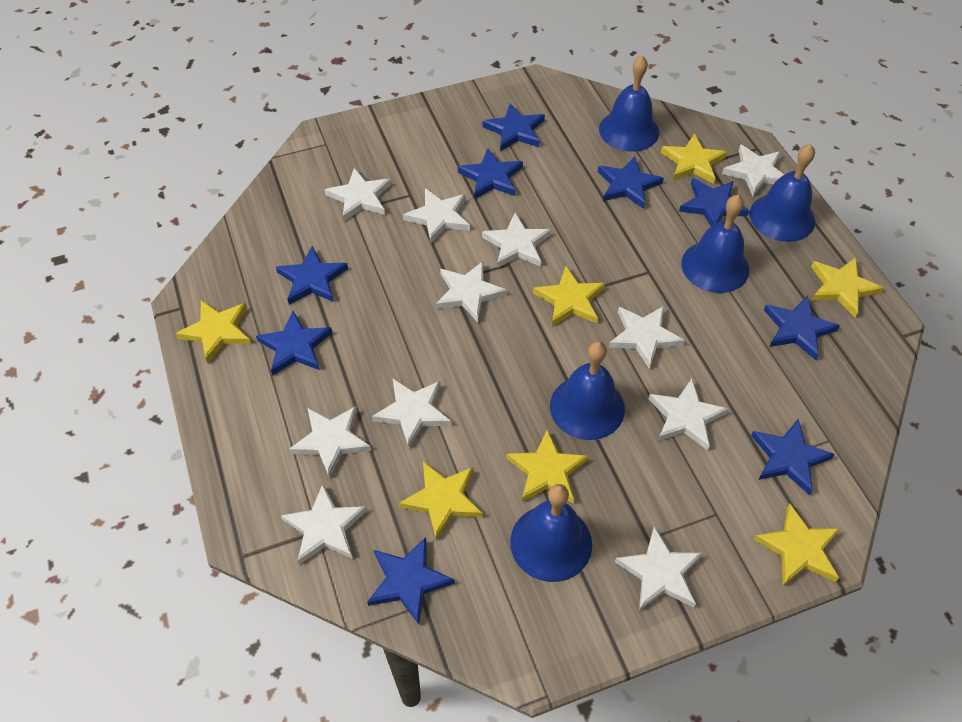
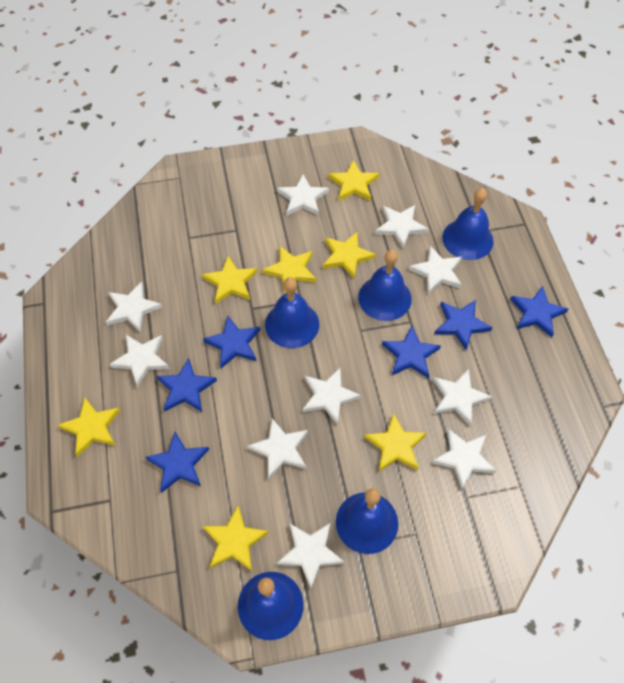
blue star: 9 -> 6
white star: 11 -> 10

